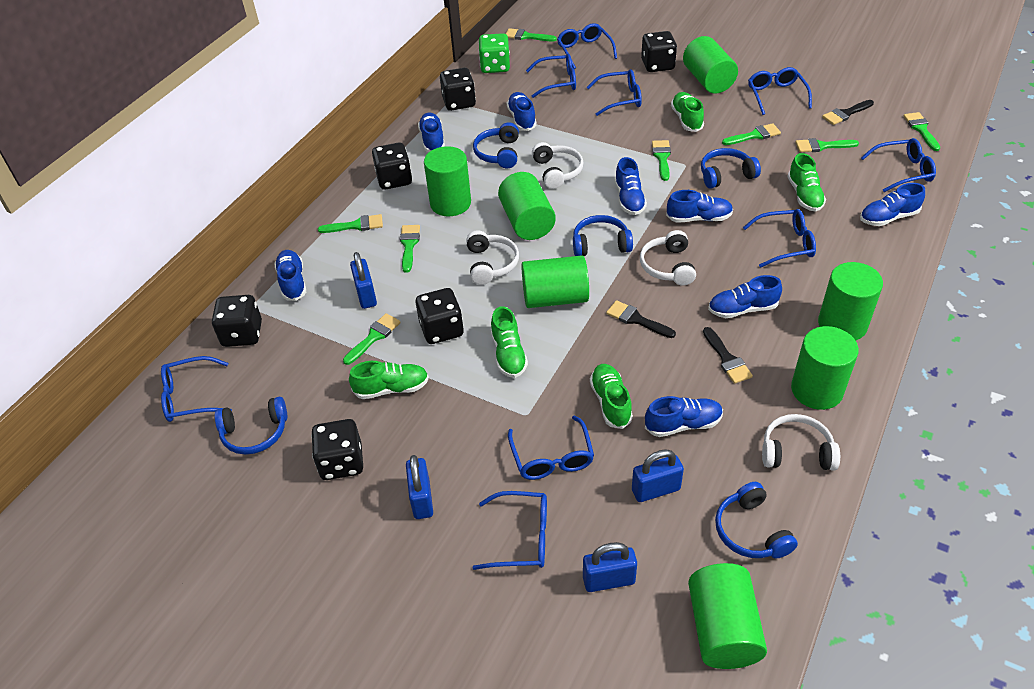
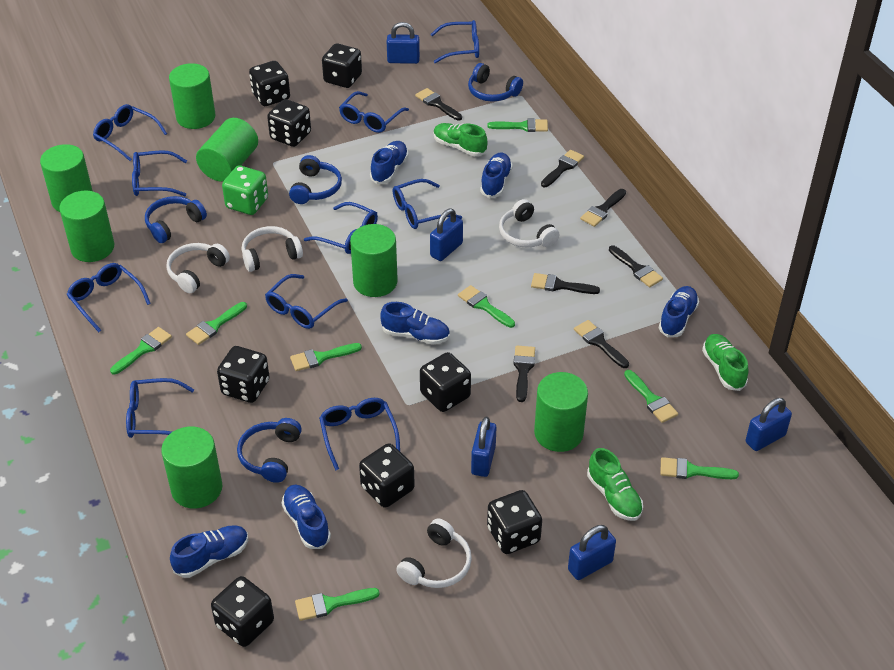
black brush: 3 -> 7
black dice: 6 -> 8
blue glasses: 9 -> 10
blue headphones: 5 -> 4
blue padlock: 4 -> 5
blue shoe: 8 -> 6
green shoe: 5 -> 3

